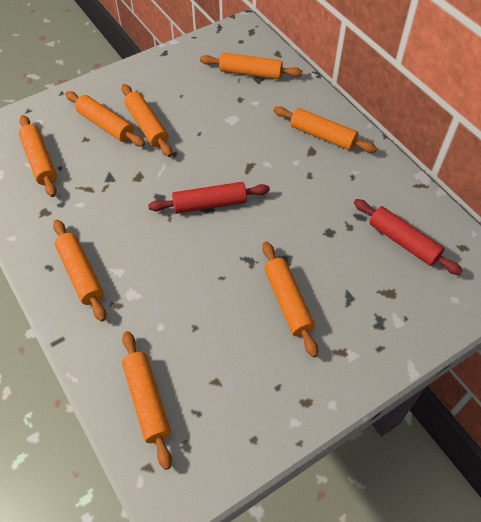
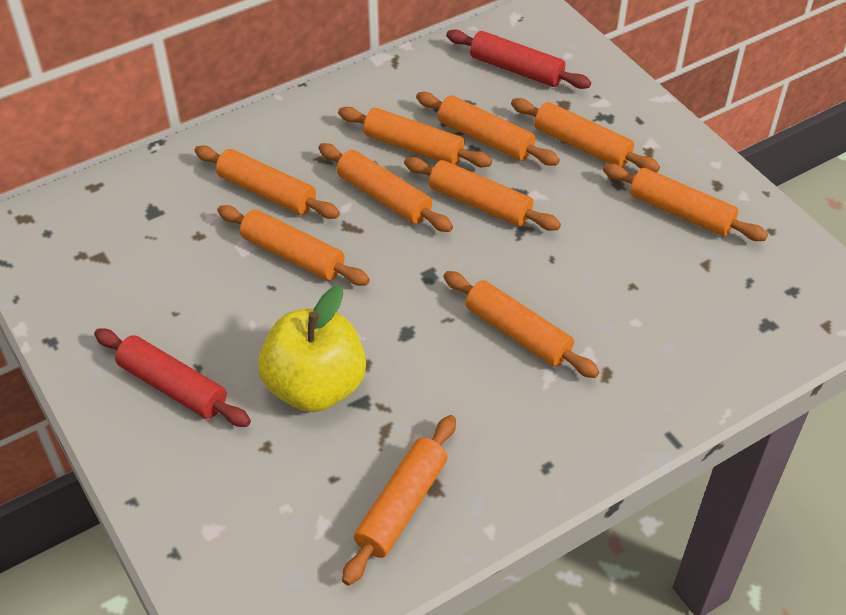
orange rolling pin: 8 -> 10
yellow apple: 0 -> 1

